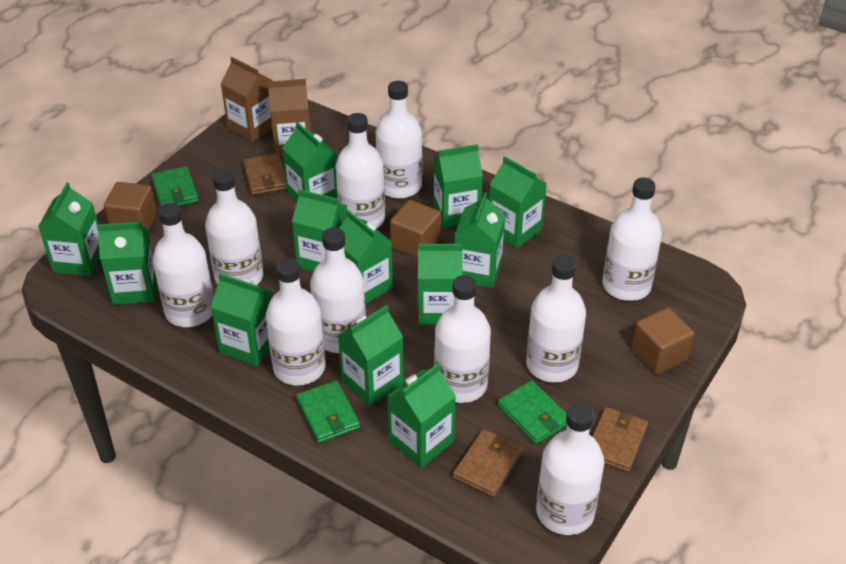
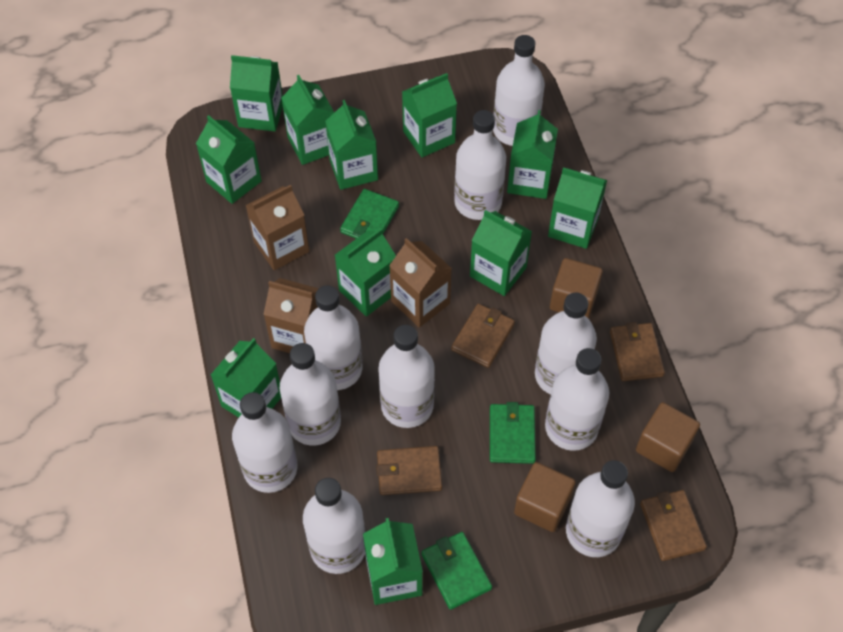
brown carton: 2 -> 3
brown wallet: 3 -> 4
green carton: 12 -> 11

